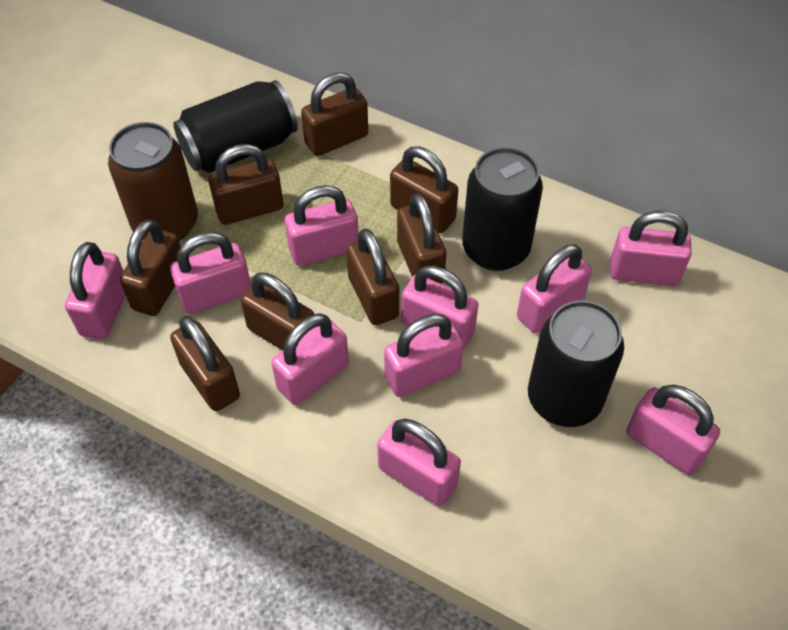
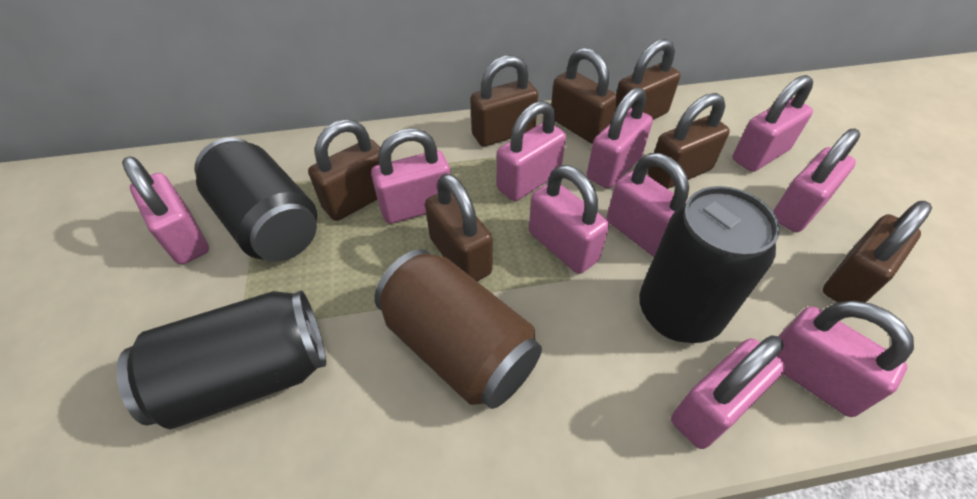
brown padlock: 8 -> 7

